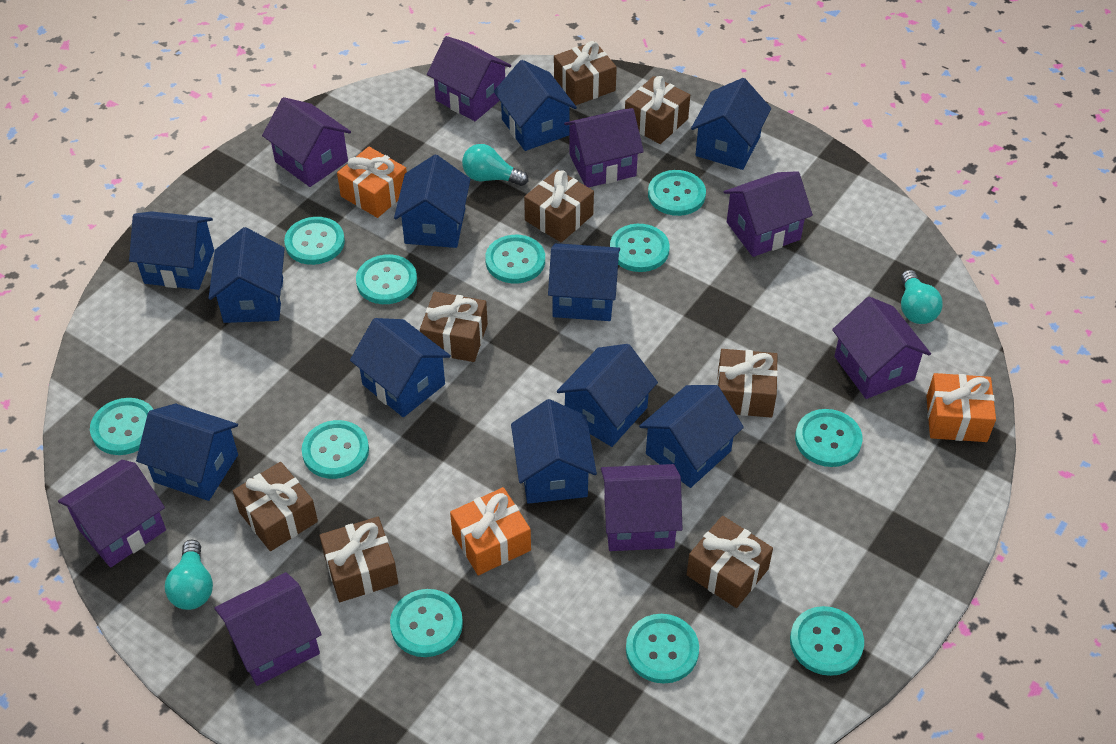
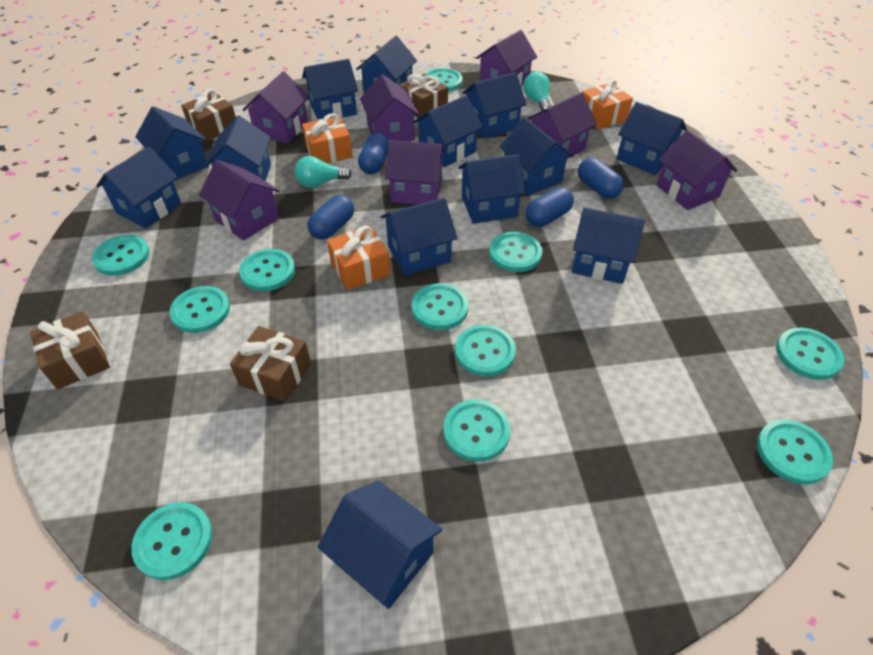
blue capsule: 0 -> 4
blue house: 11 -> 13
brown gift: 8 -> 4
purple house: 8 -> 7
turquoise light bulb: 3 -> 2

